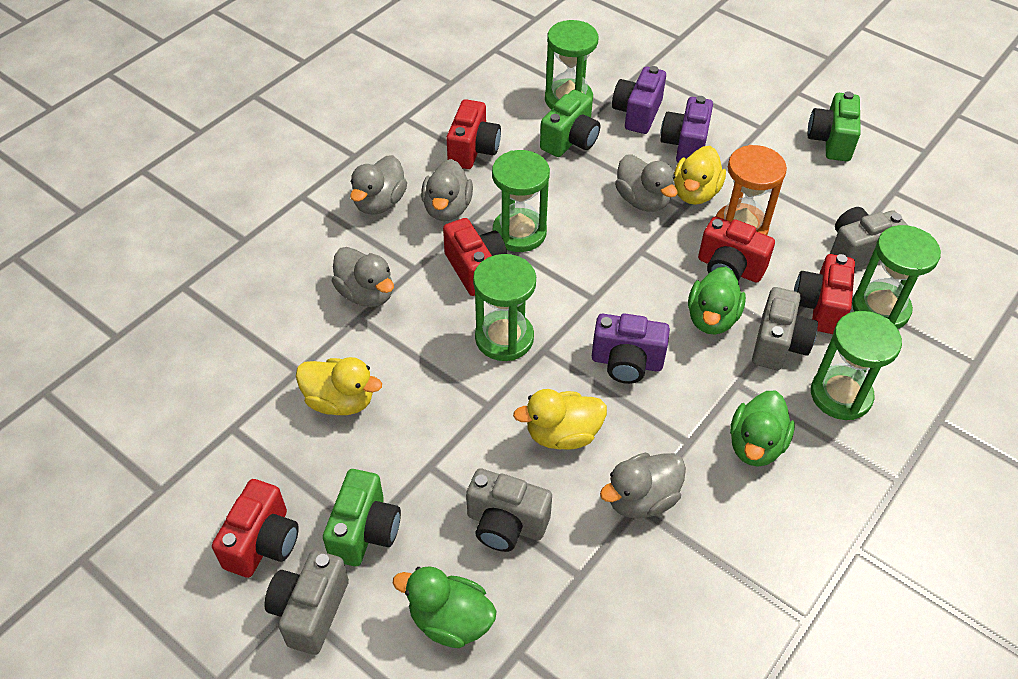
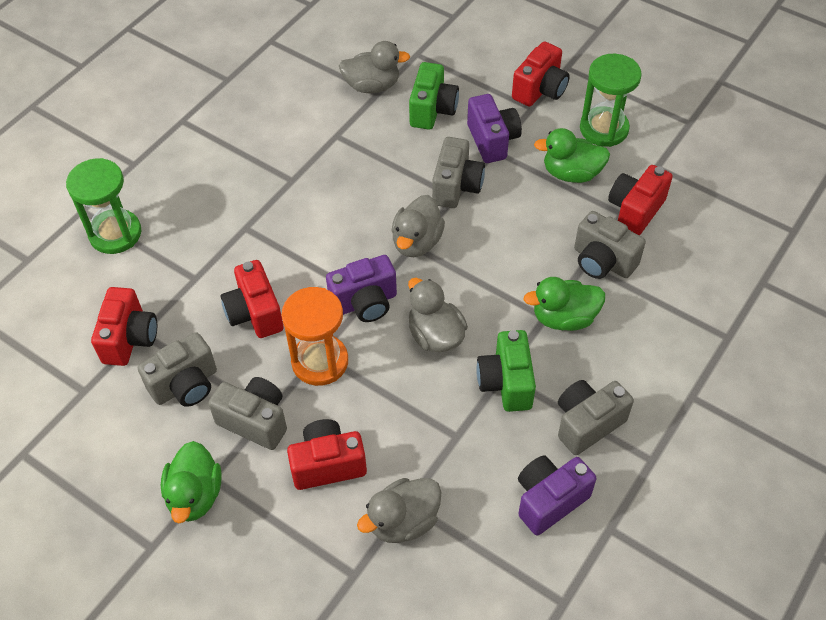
green camera: 3 -> 2
green hourglass: 5 -> 2
grey camera: 4 -> 5
grey duck: 5 -> 4
yellow duck: 3 -> 0

